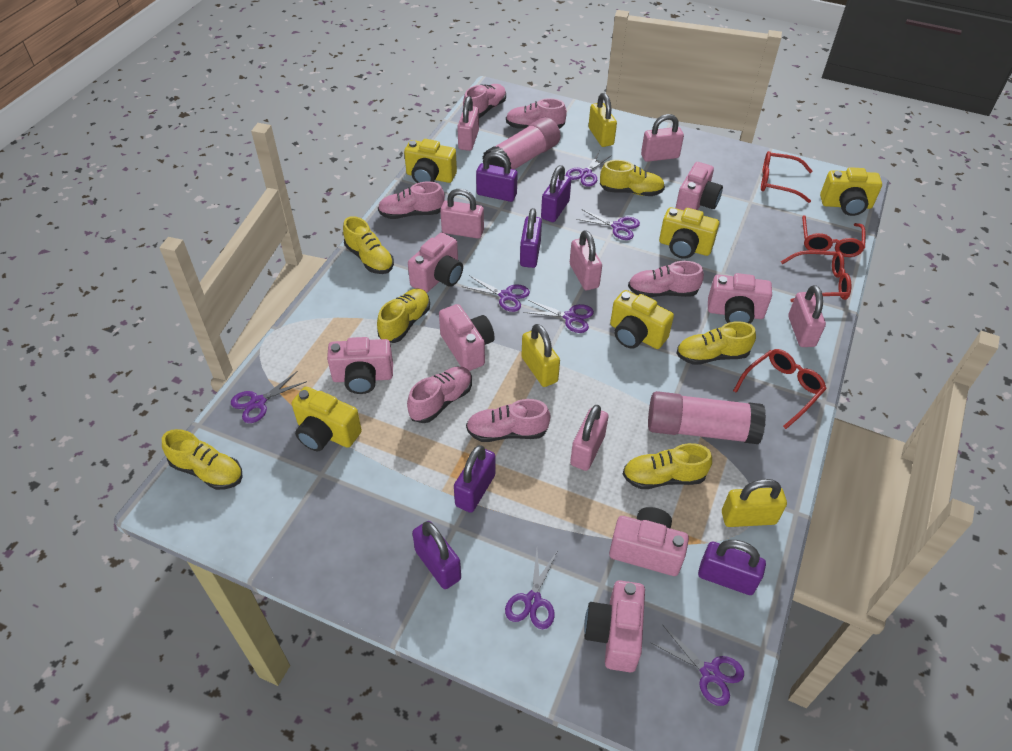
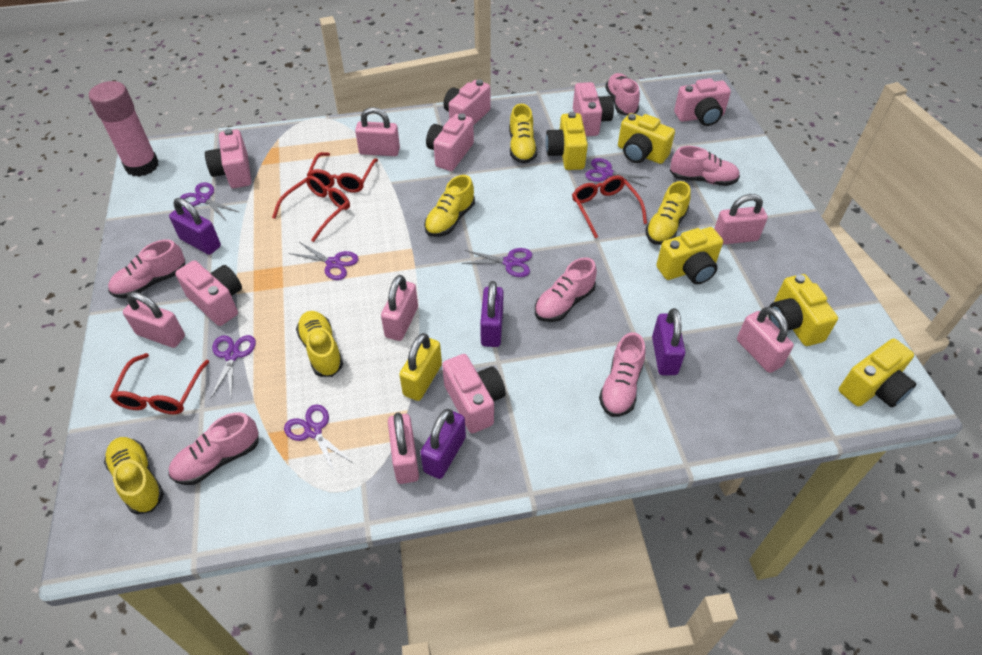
pink glue stick: 2 -> 1
purple padlock: 6 -> 4
purple scissors: 7 -> 6
yellow padlock: 3 -> 1
yellow shoe: 6 -> 5

